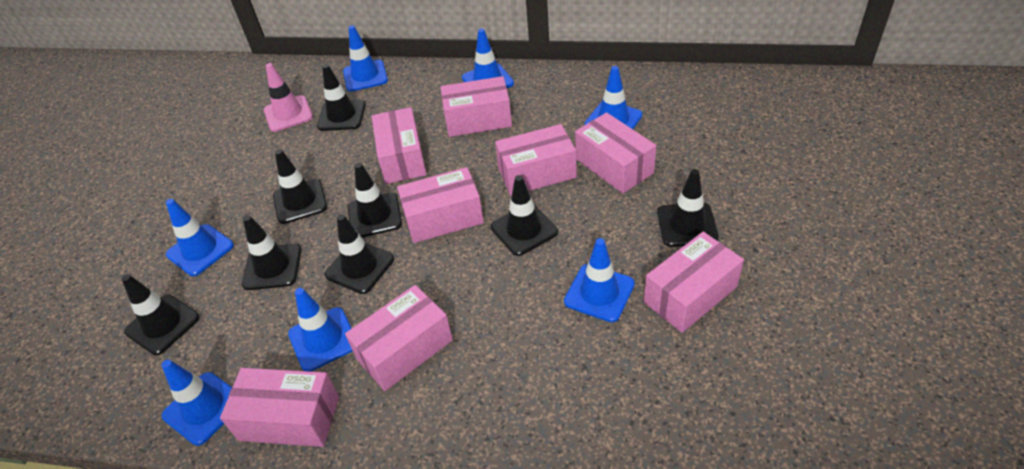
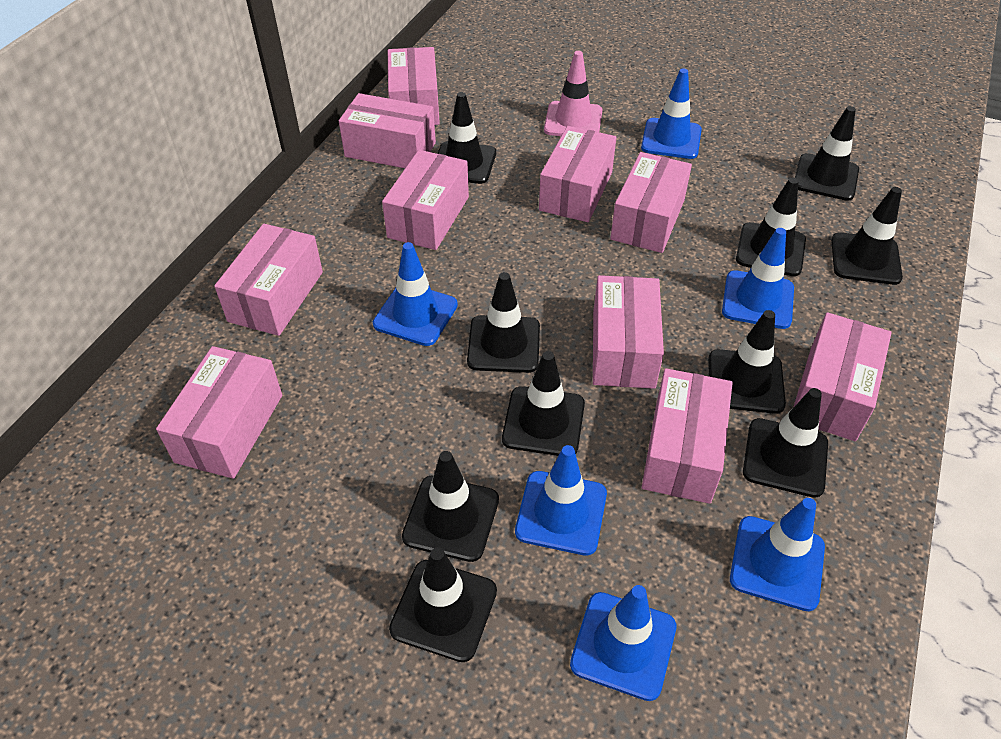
black traffic cone: 8 -> 10
blue traffic cone: 7 -> 6
pink box: 8 -> 10

